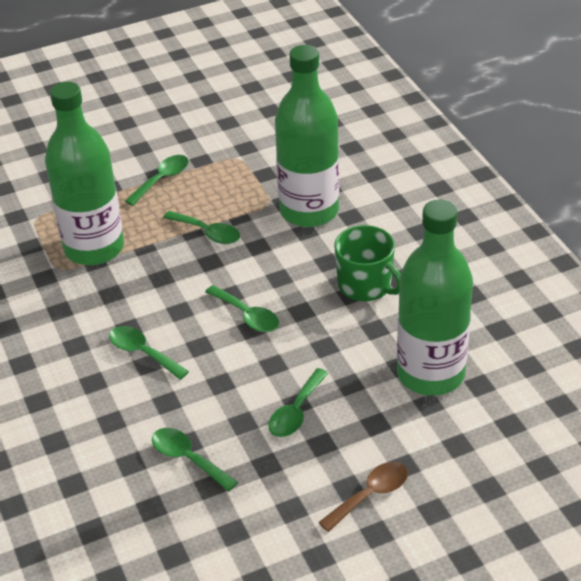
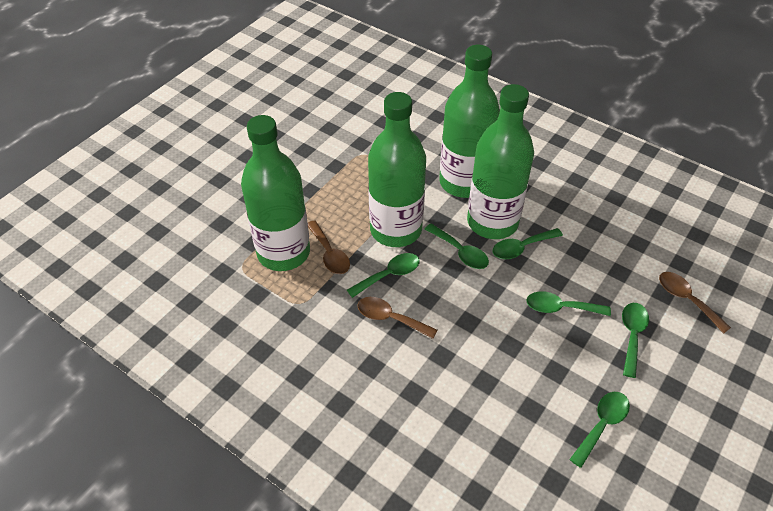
brown spoon: 1 -> 3
green bottle: 3 -> 4
green mug: 1 -> 0

